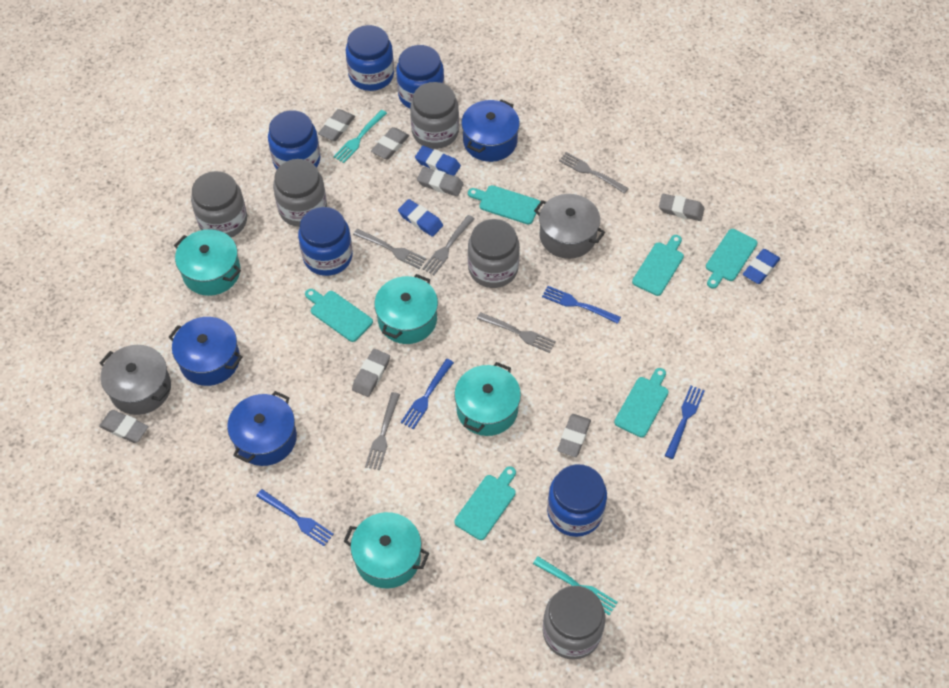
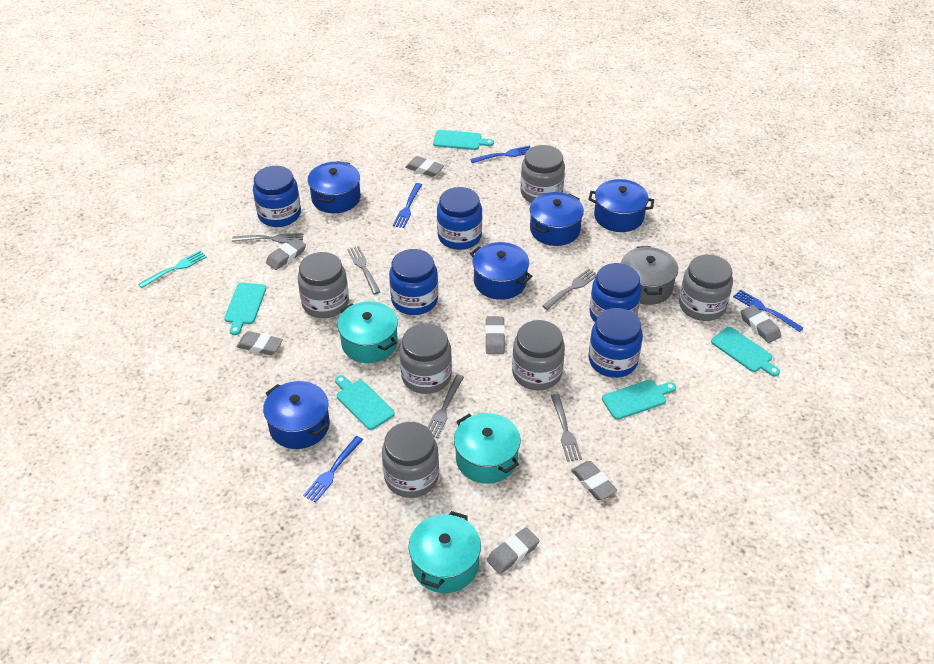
blue eraser: 3 -> 0
blue pot: 3 -> 5
grey jar: 5 -> 6
grey pot: 2 -> 1
turquoise cutting board: 6 -> 5
turquoise fork: 2 -> 1
turquoise pot: 4 -> 3

